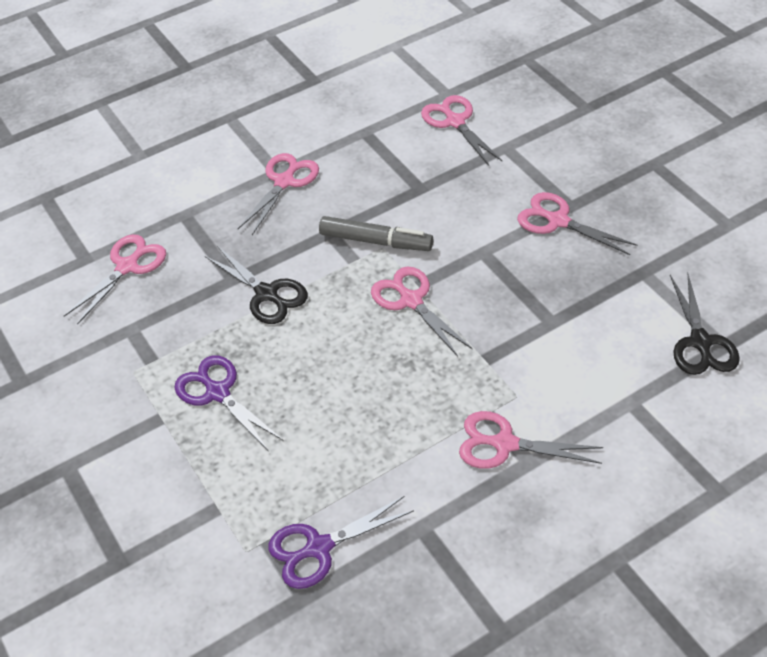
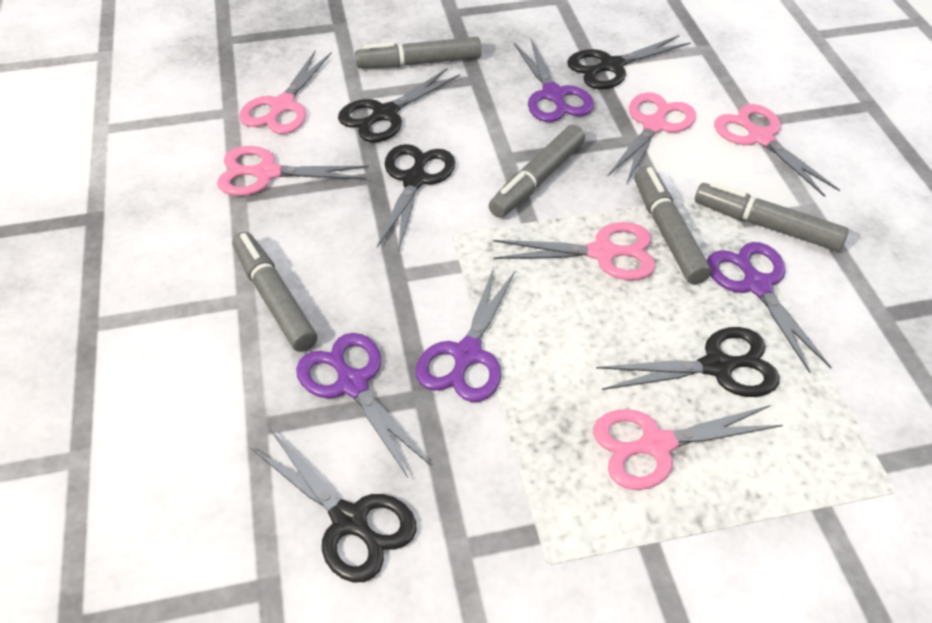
black scissors: 2 -> 5
grey marker: 1 -> 5
purple scissors: 2 -> 4

